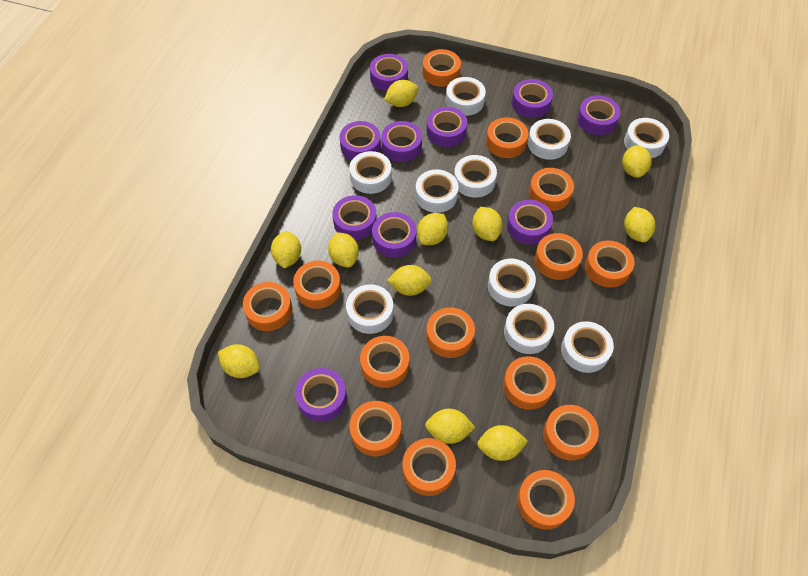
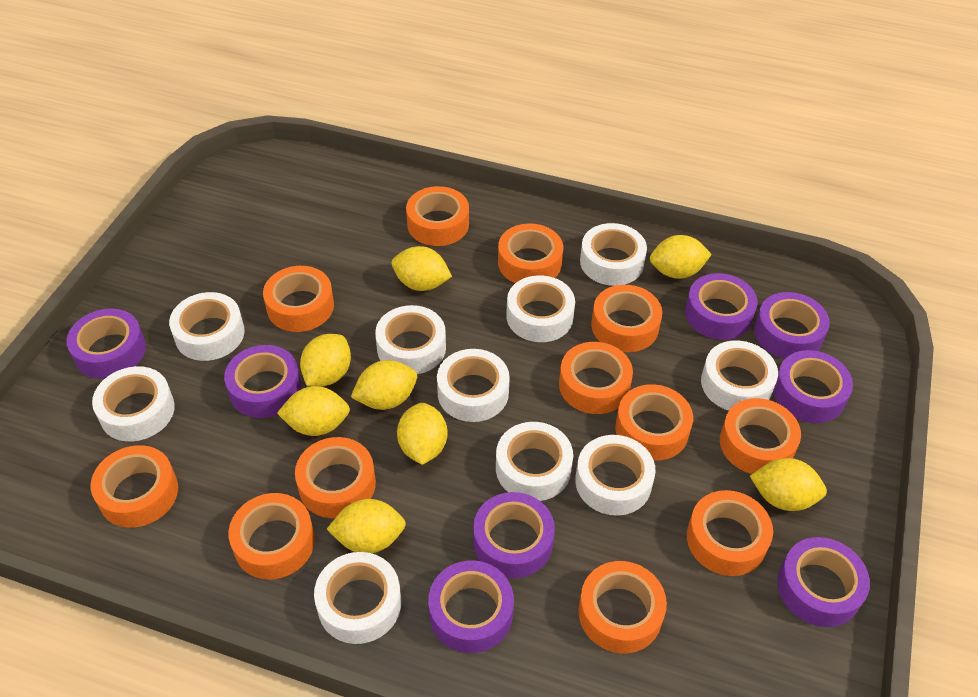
orange tape: 14 -> 12
purple tape: 10 -> 8
yellow lemon: 11 -> 8

